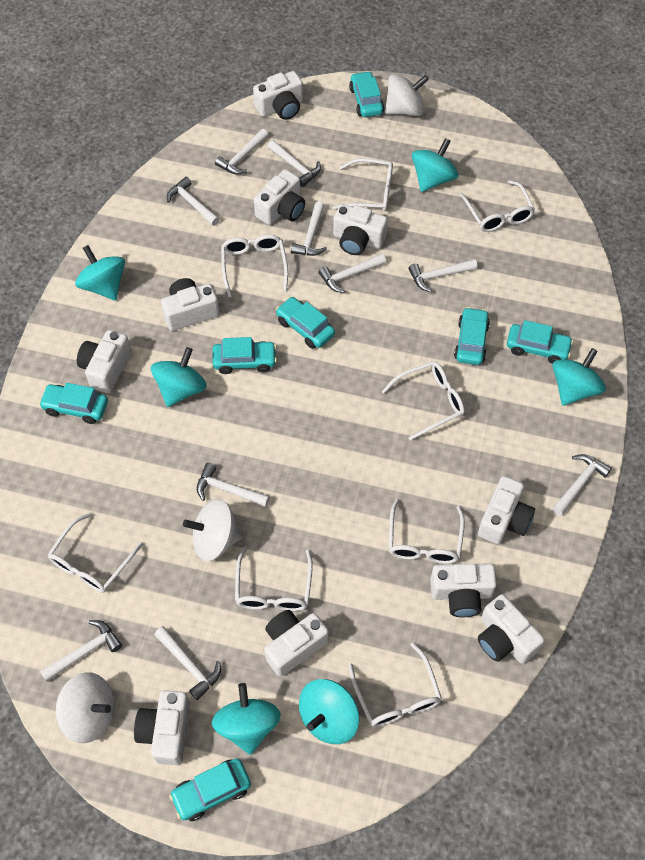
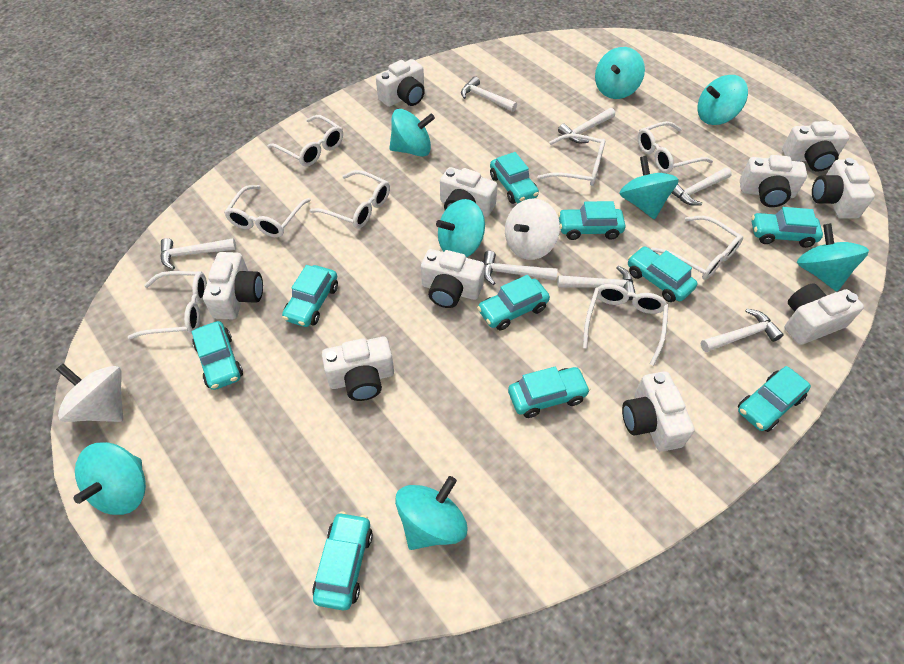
turquoise car: 7 -> 10
turquoise spinning top: 6 -> 8
white hammer: 10 -> 7
white spinning top: 3 -> 2

